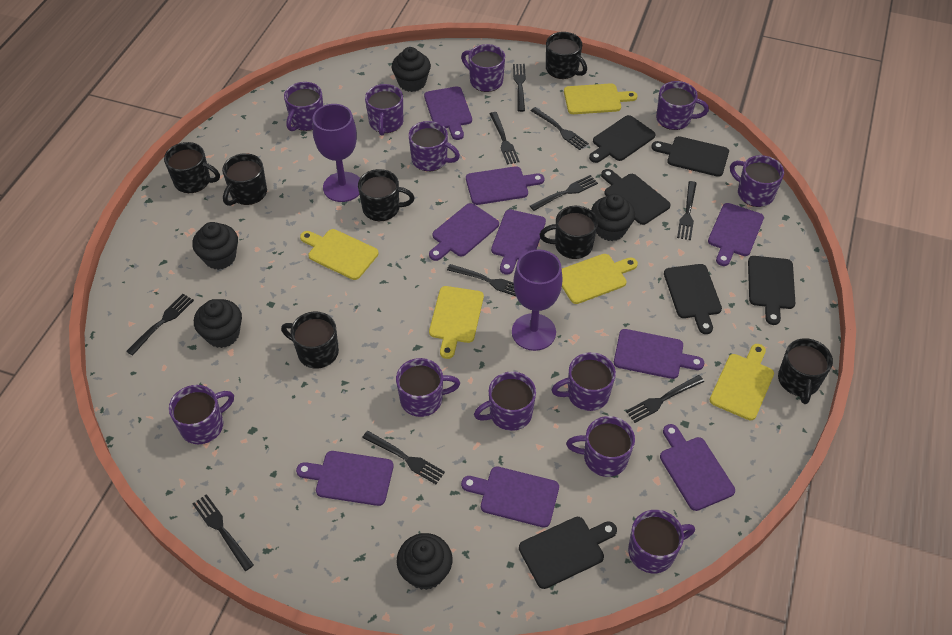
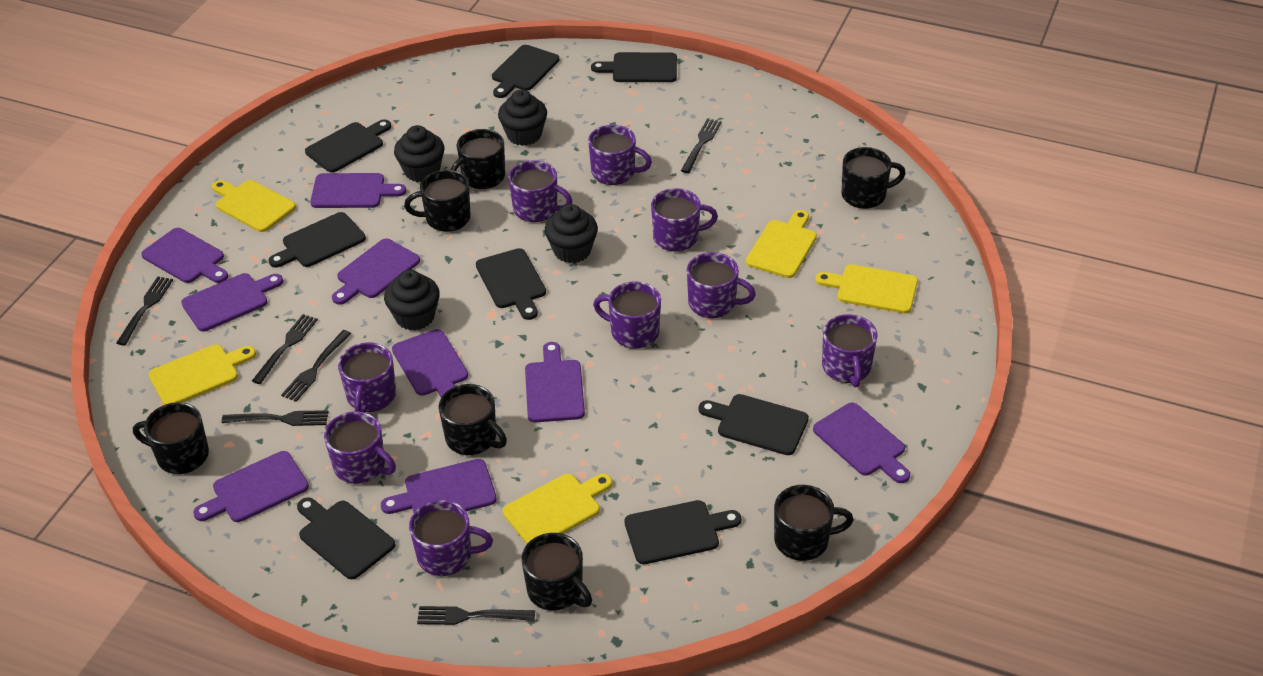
black cupcake: 5 -> 4
black cutting board: 6 -> 8
black fork: 10 -> 6
purple goblet: 2 -> 0
purple mug: 12 -> 9

